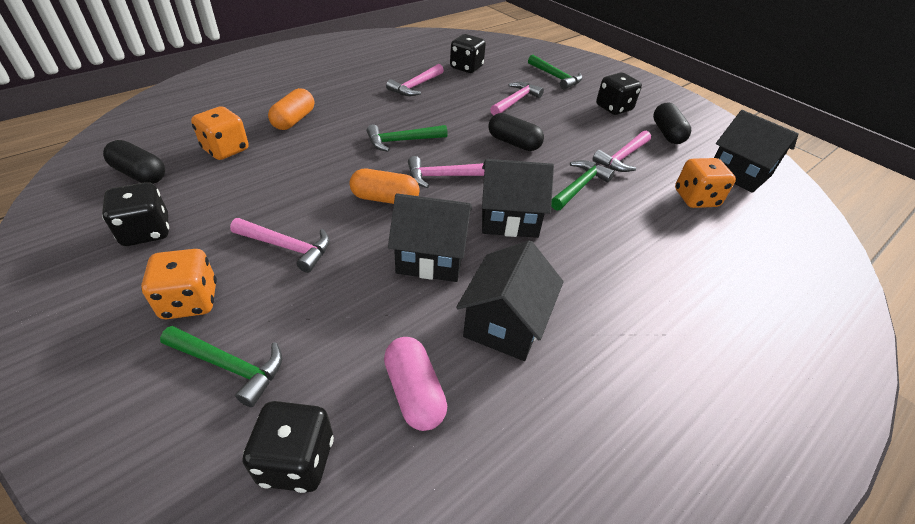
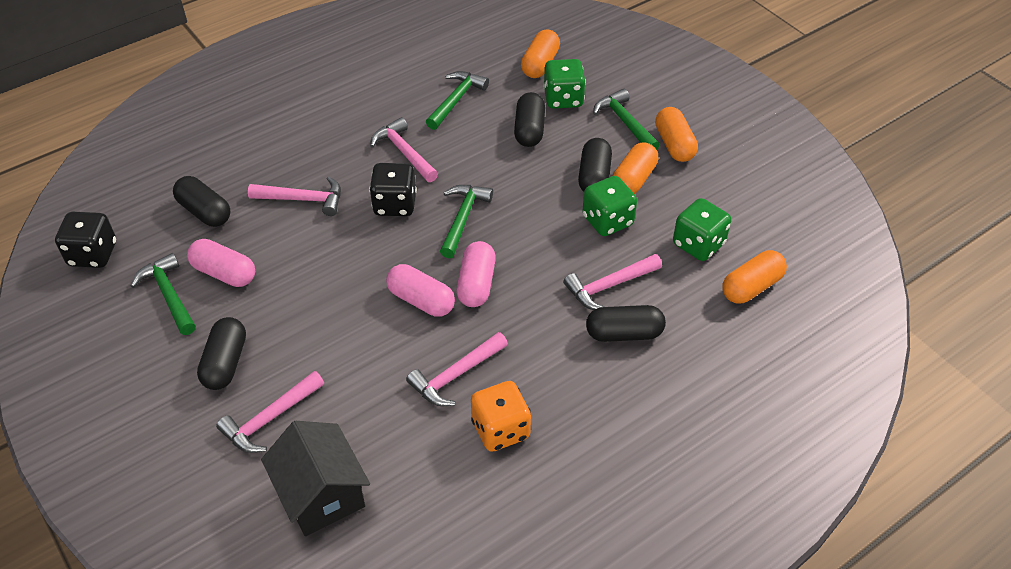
black capsule: 3 -> 5
black dice: 4 -> 2
black house: 4 -> 1
green dice: 0 -> 3
orange capsule: 2 -> 4
orange dice: 3 -> 1
pink capsule: 1 -> 3

